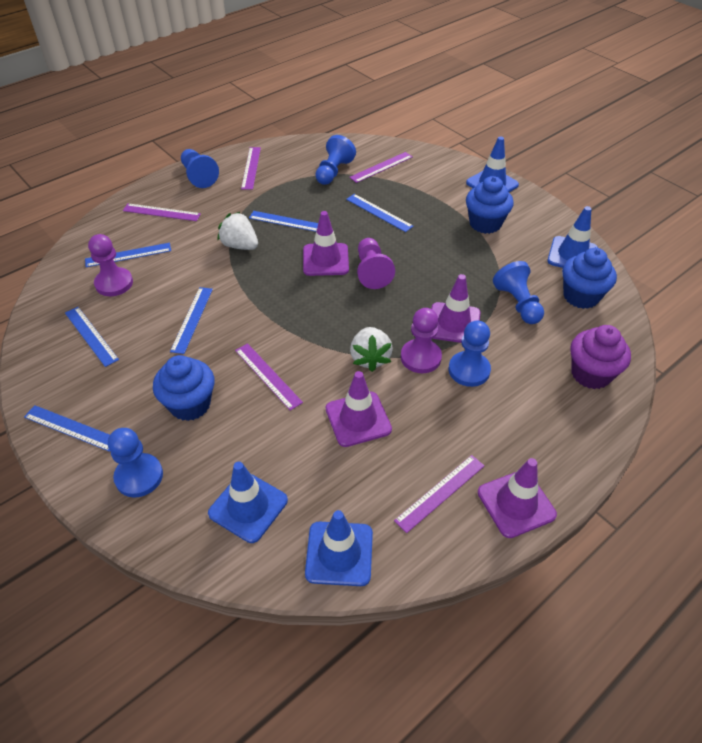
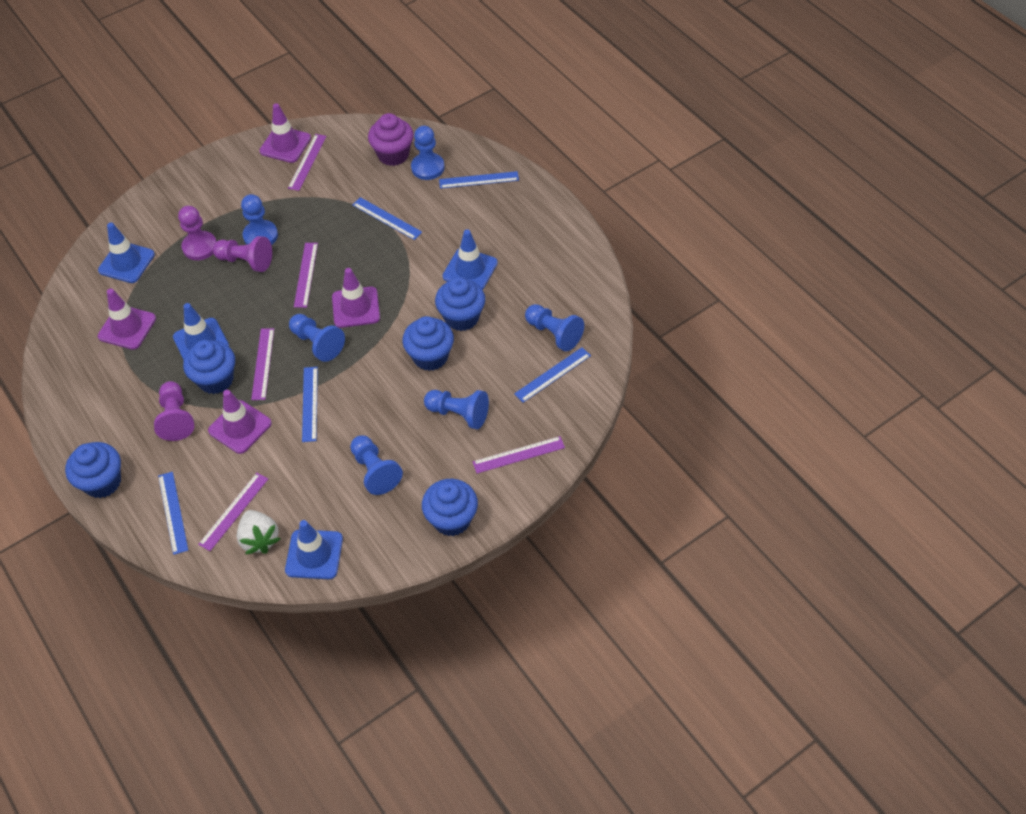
blue cupcake: 3 -> 5
blue pawn: 5 -> 6
blue ruler: 6 -> 5
white strawberry: 2 -> 1

